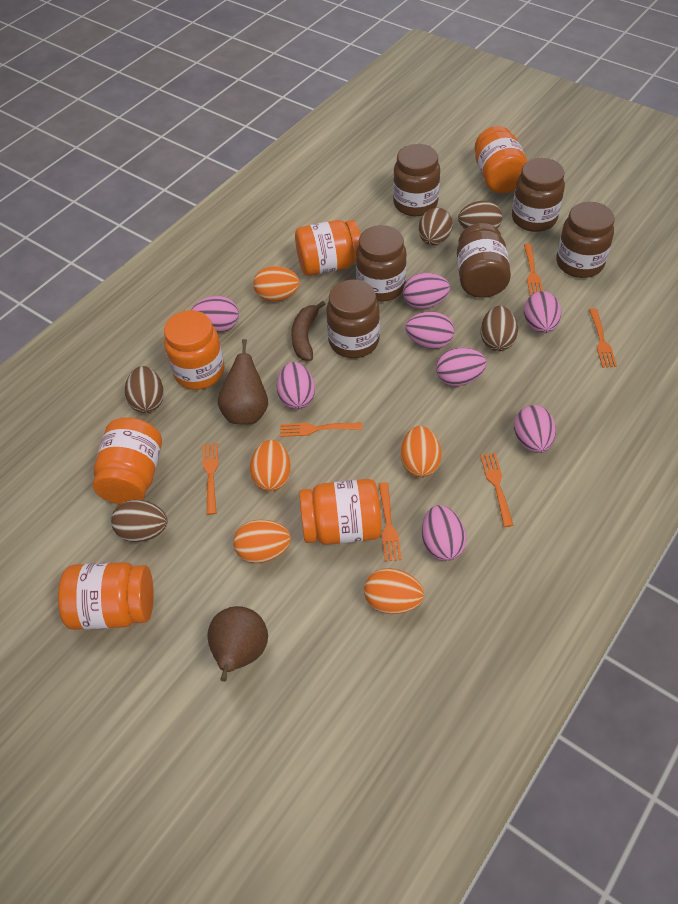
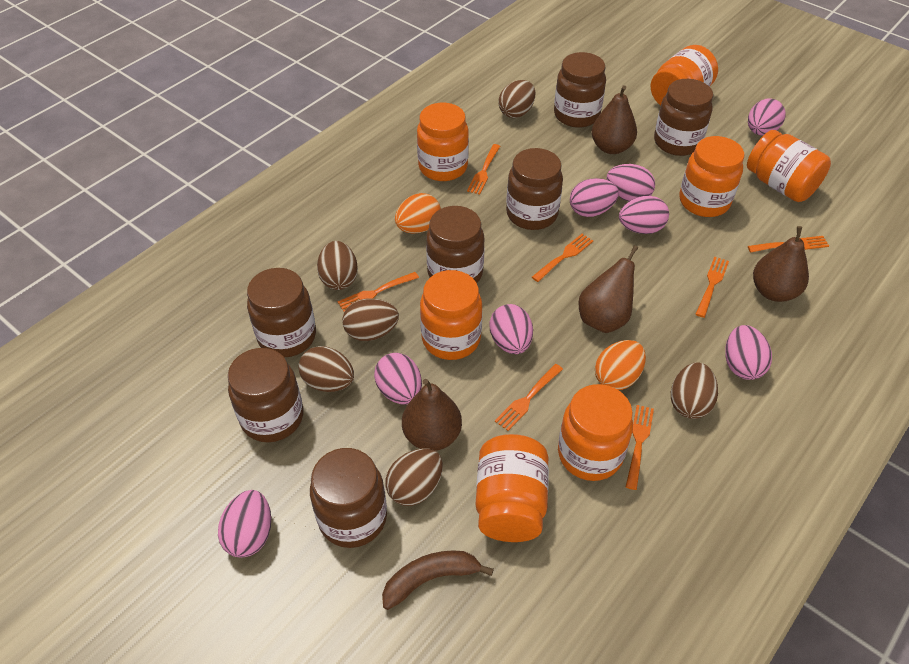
brown egg: 5 -> 6
brown jar: 6 -> 7
brown pear: 2 -> 4
orange egg: 5 -> 2
orange fork: 6 -> 7
orange jar: 6 -> 7

